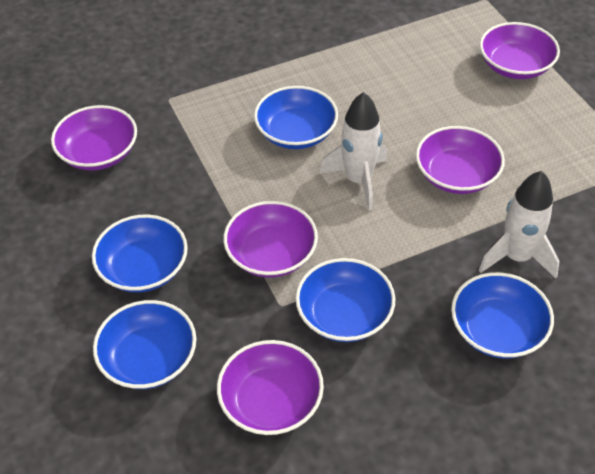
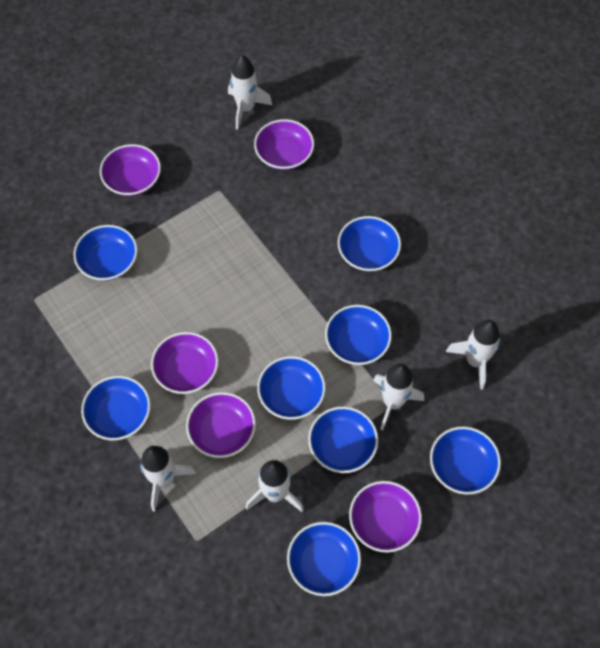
blue bowl: 5 -> 8
white rocket: 2 -> 5

